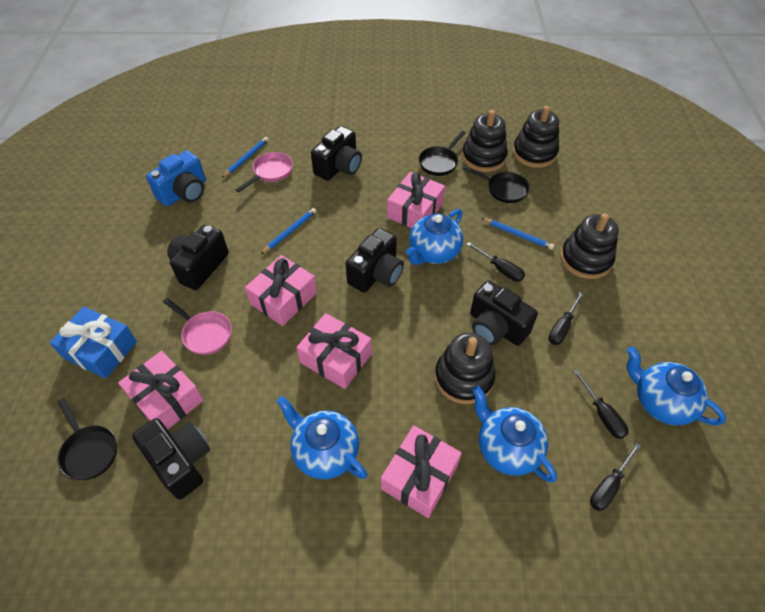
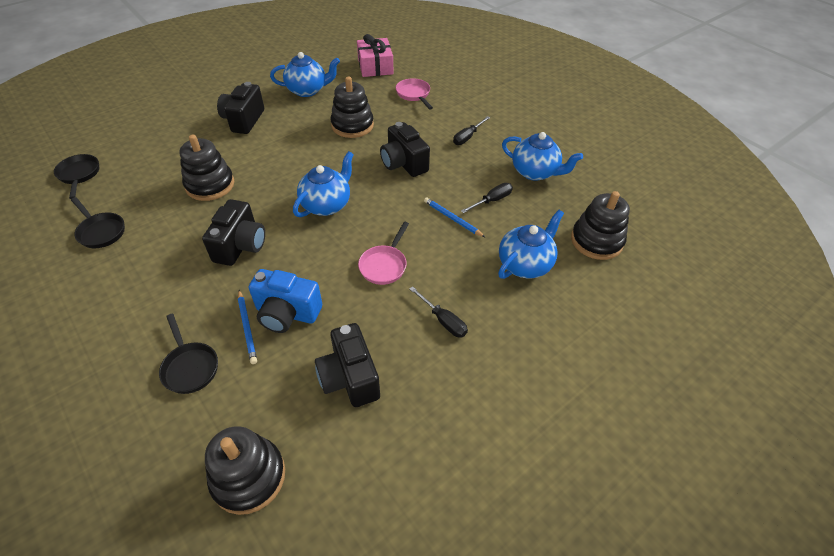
black camera: 5 -> 4
black screwdriver: 4 -> 3
blue gift: 1 -> 0
blue pencil: 3 -> 2
pink gift: 5 -> 1

